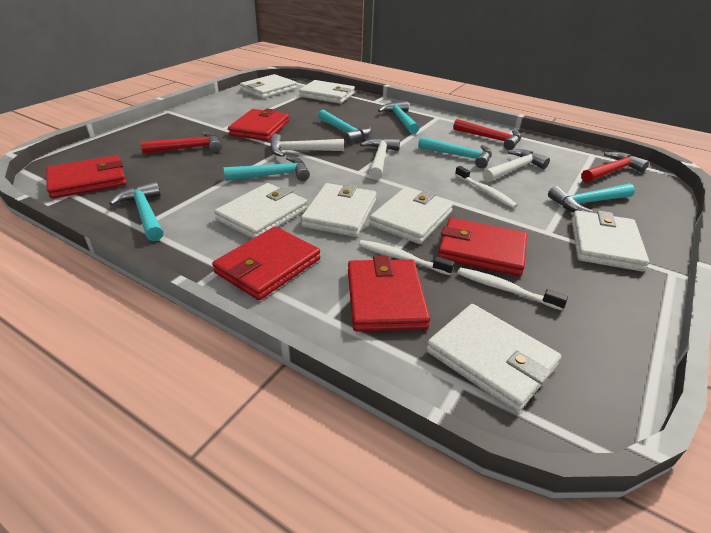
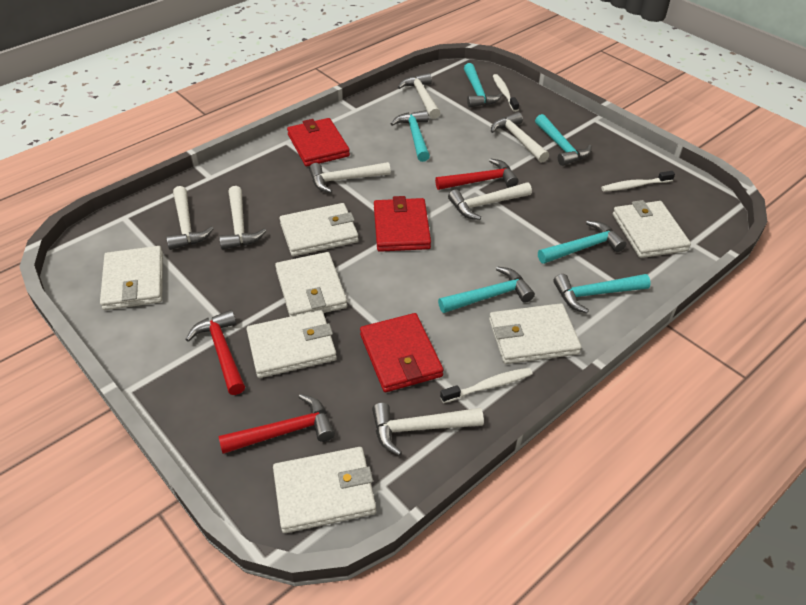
red wallet: 5 -> 3
white hammer: 3 -> 7

